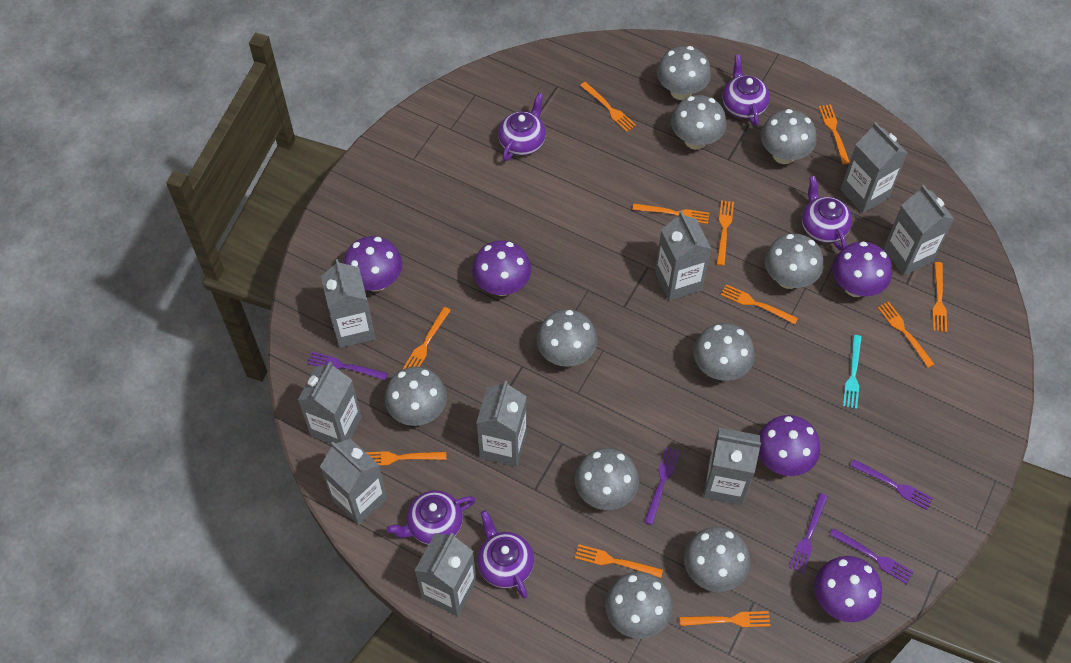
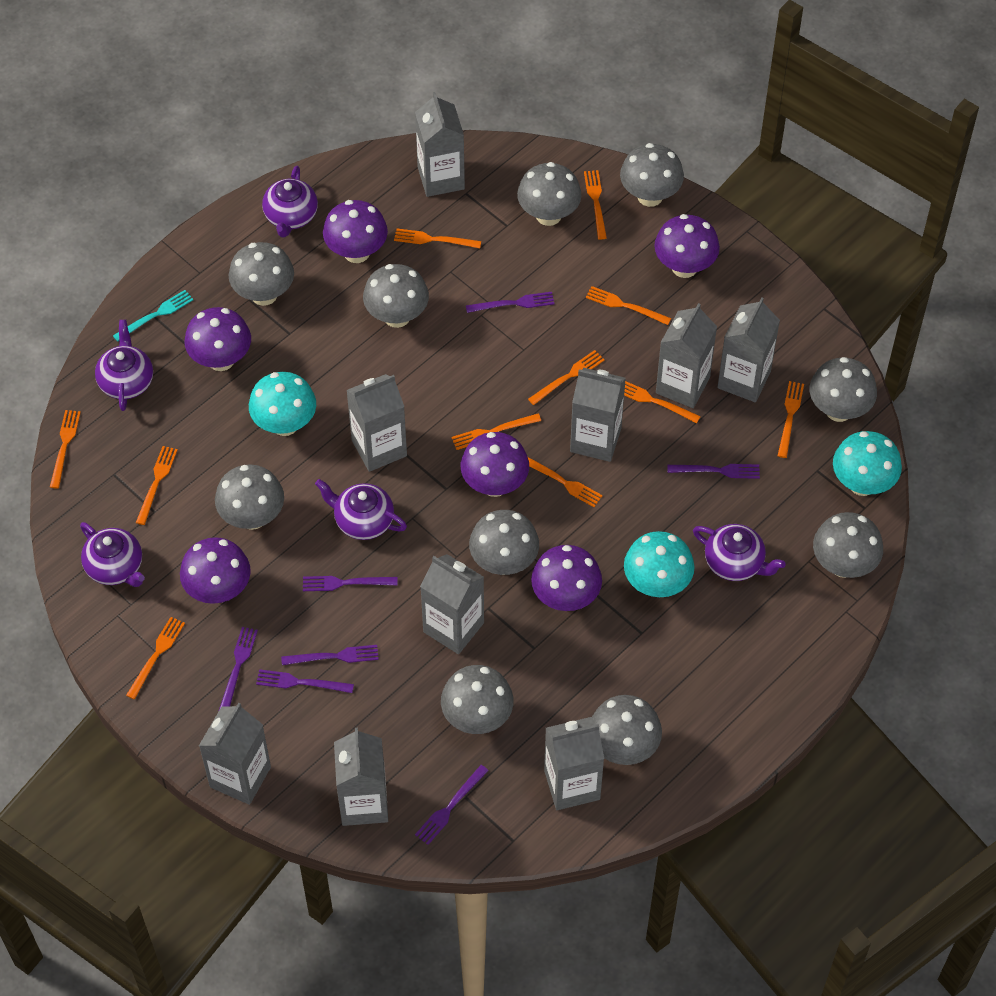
purple fork: 5 -> 7
purple mushroom: 5 -> 6
turquoise mushroom: 0 -> 3

